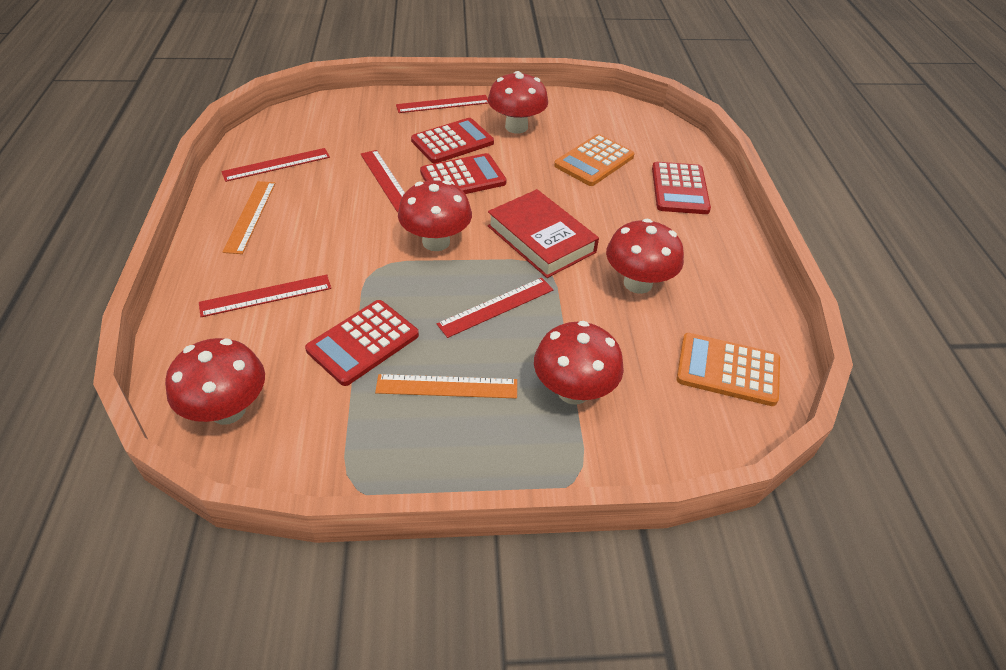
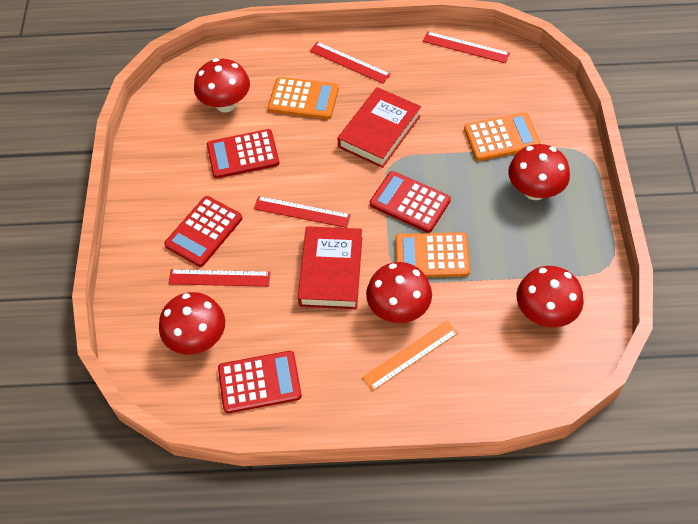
orange calculator: 2 -> 3
orange ruler: 2 -> 1
red book: 1 -> 2
red ruler: 5 -> 4

